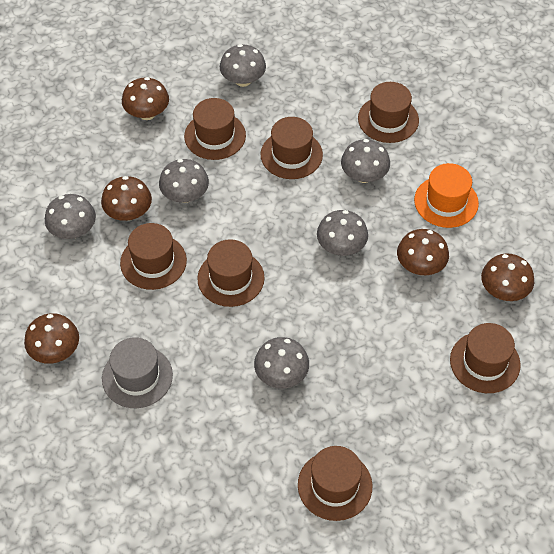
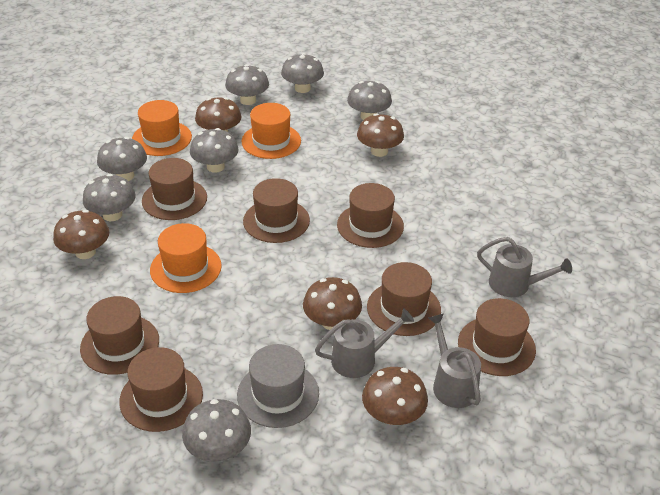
grey mushroom: 6 -> 7
grey watering can: 0 -> 3
orange hat: 1 -> 3

